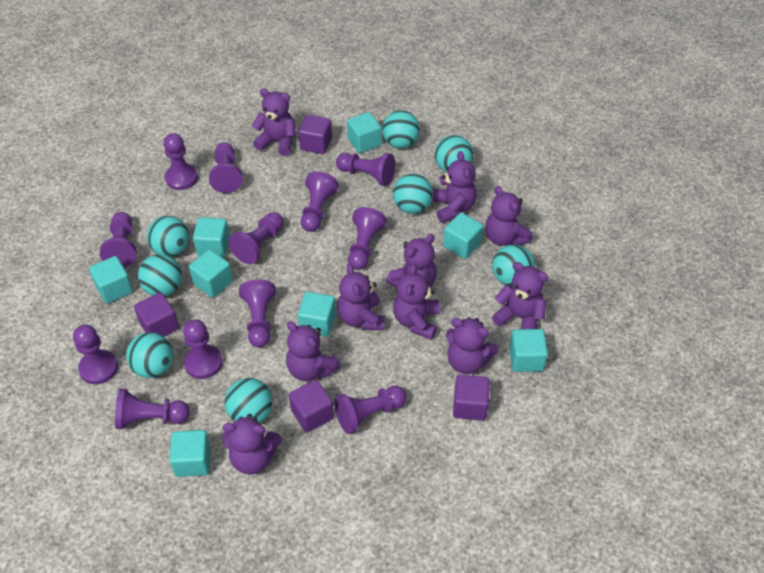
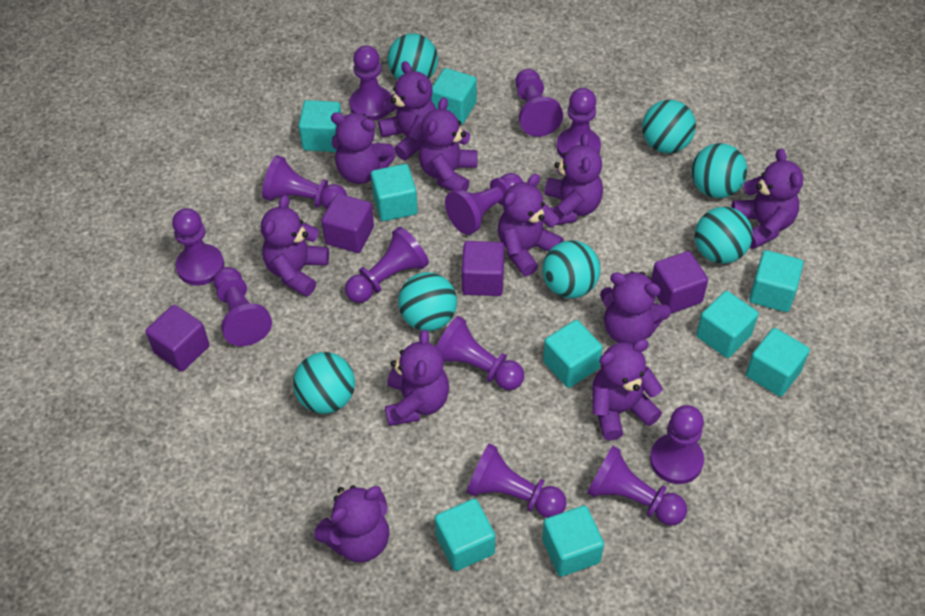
purple teddy bear: 10 -> 11
turquoise ball: 8 -> 7
turquoise cube: 8 -> 9

